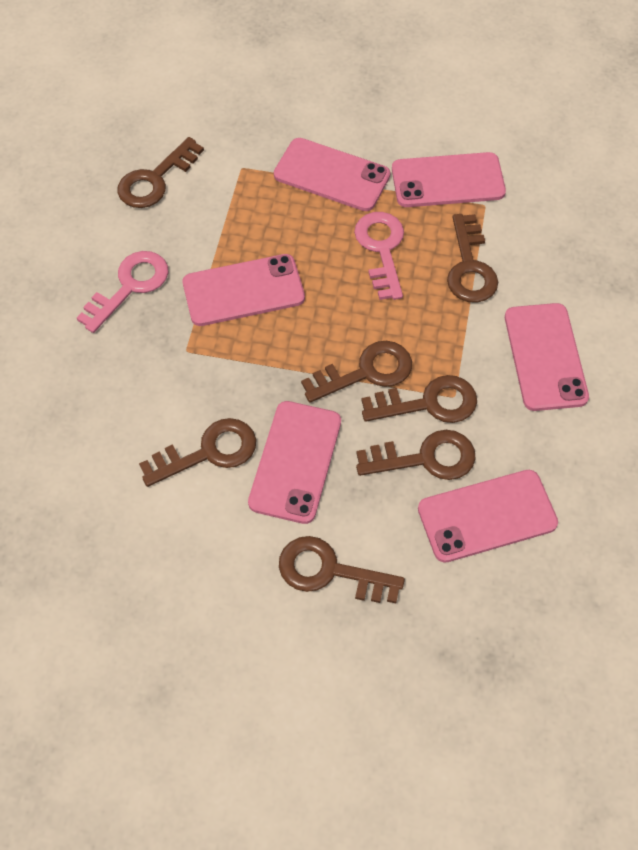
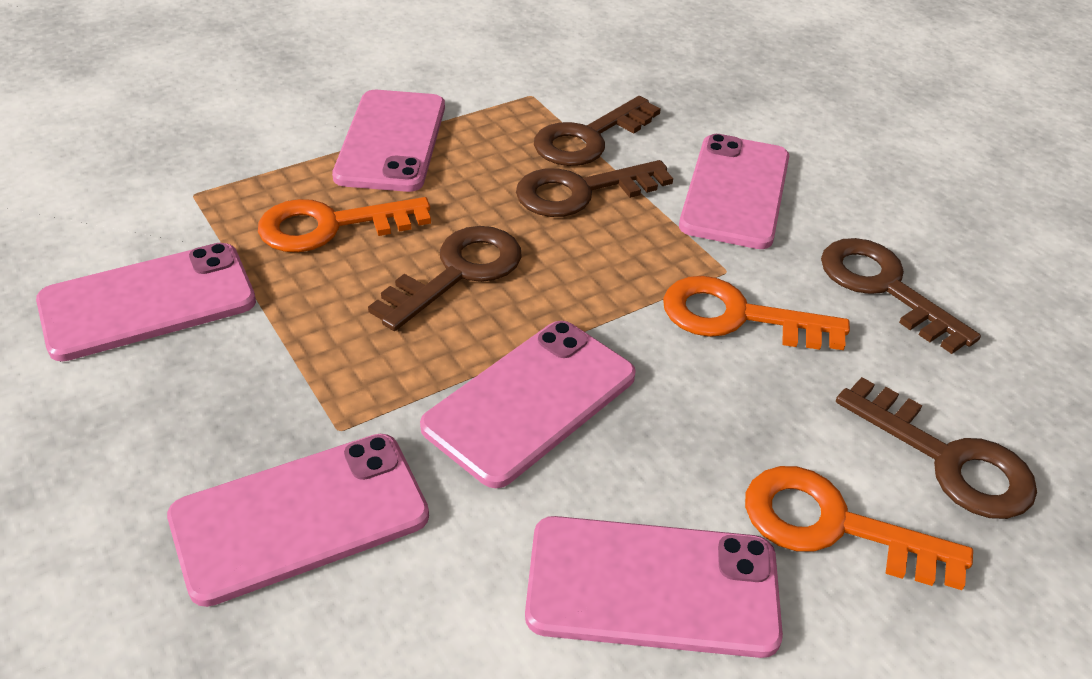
brown key: 7 -> 5
orange key: 0 -> 3
pink key: 2 -> 0

